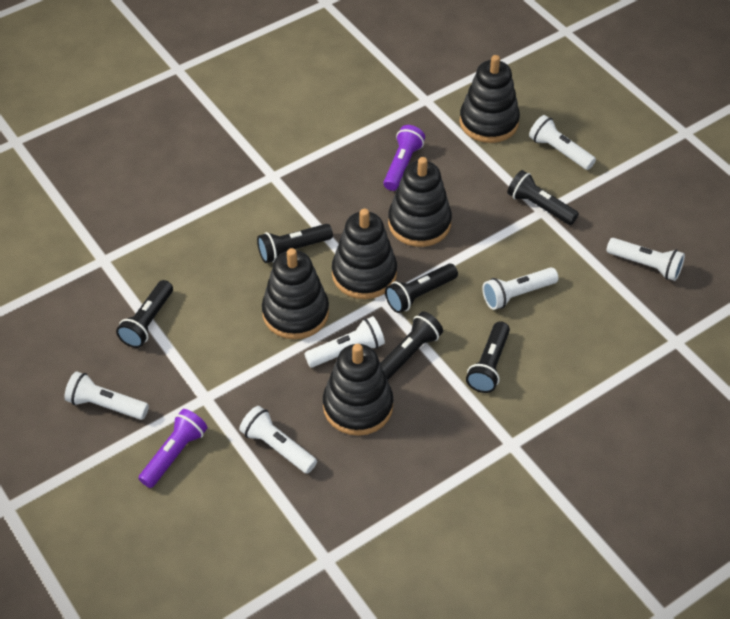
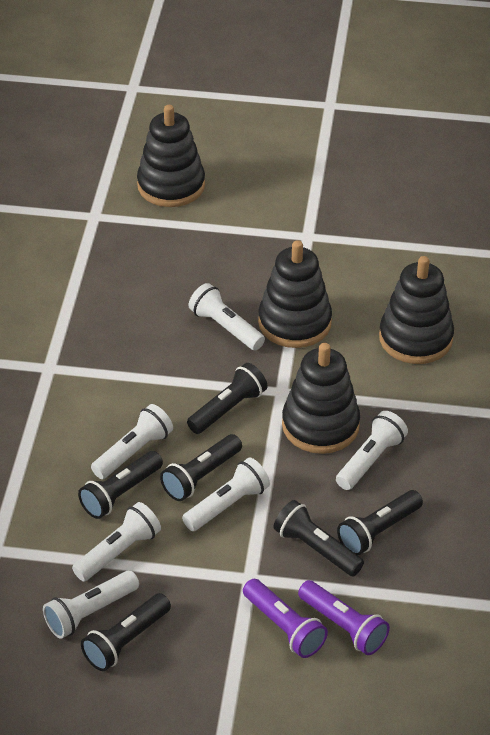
black stacking toy: 5 -> 4

